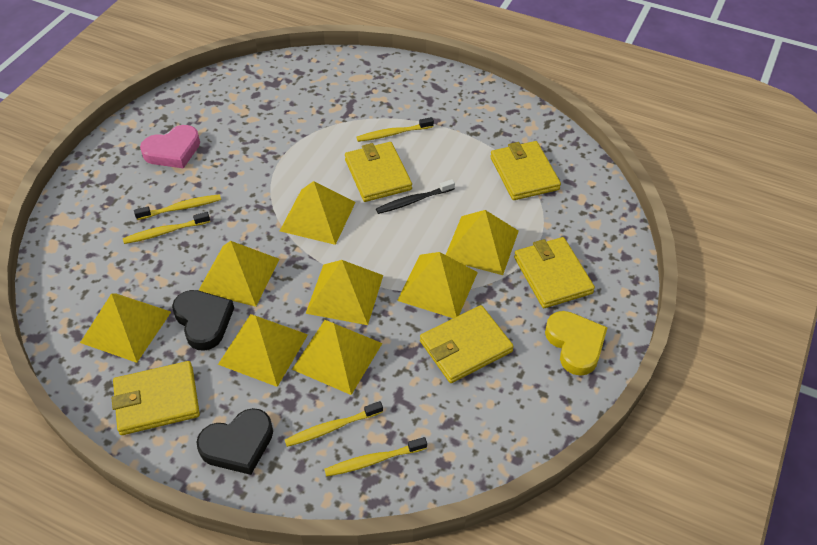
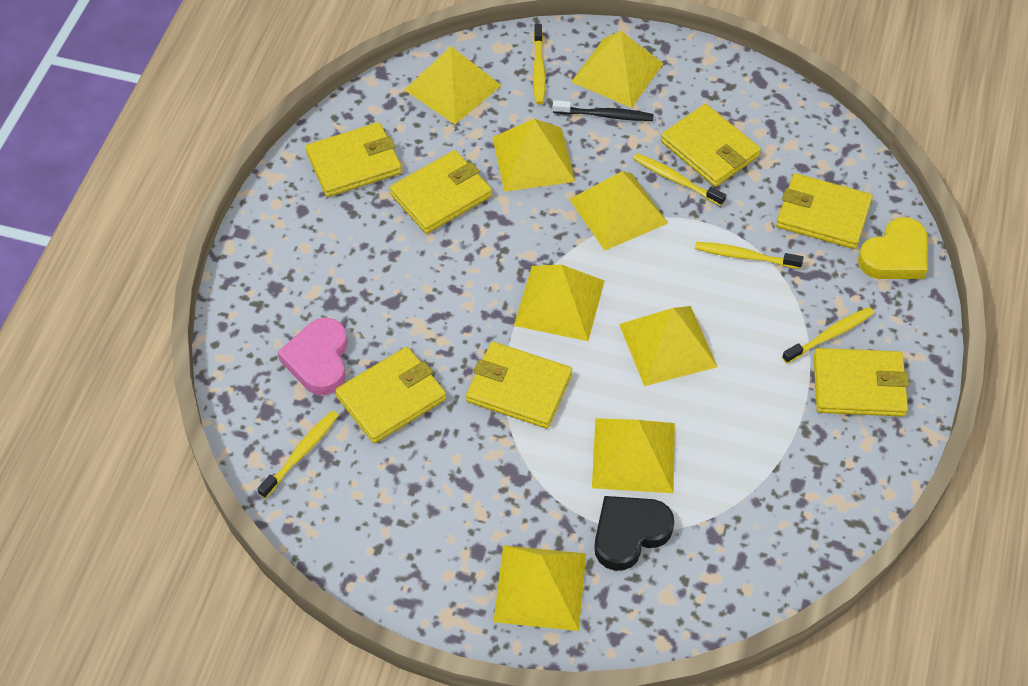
black heart: 2 -> 1
yellow wallet: 5 -> 7

